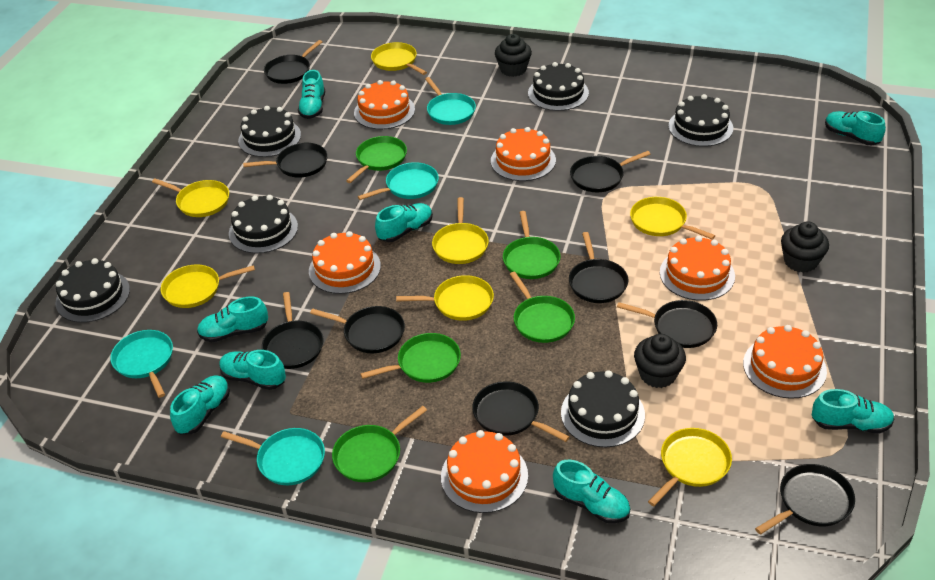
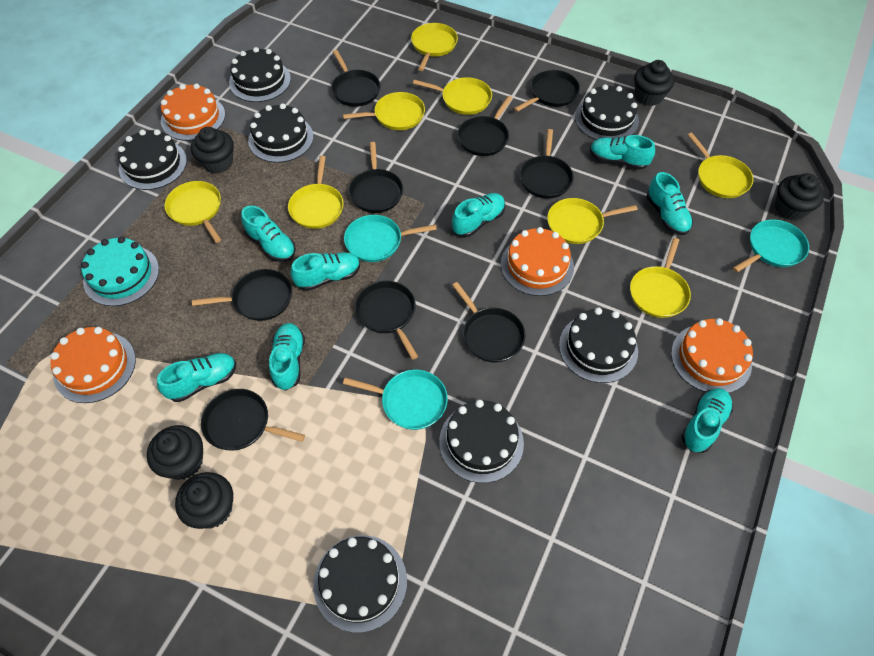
black cake: 6 -> 7
black cupcake: 3 -> 5
green pan: 5 -> 0
orange cake: 6 -> 4
turquoise cake: 0 -> 1
turquoise pan: 4 -> 3
yellow pan: 7 -> 8

